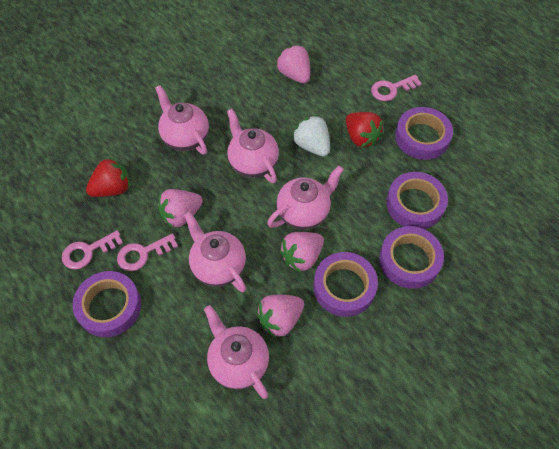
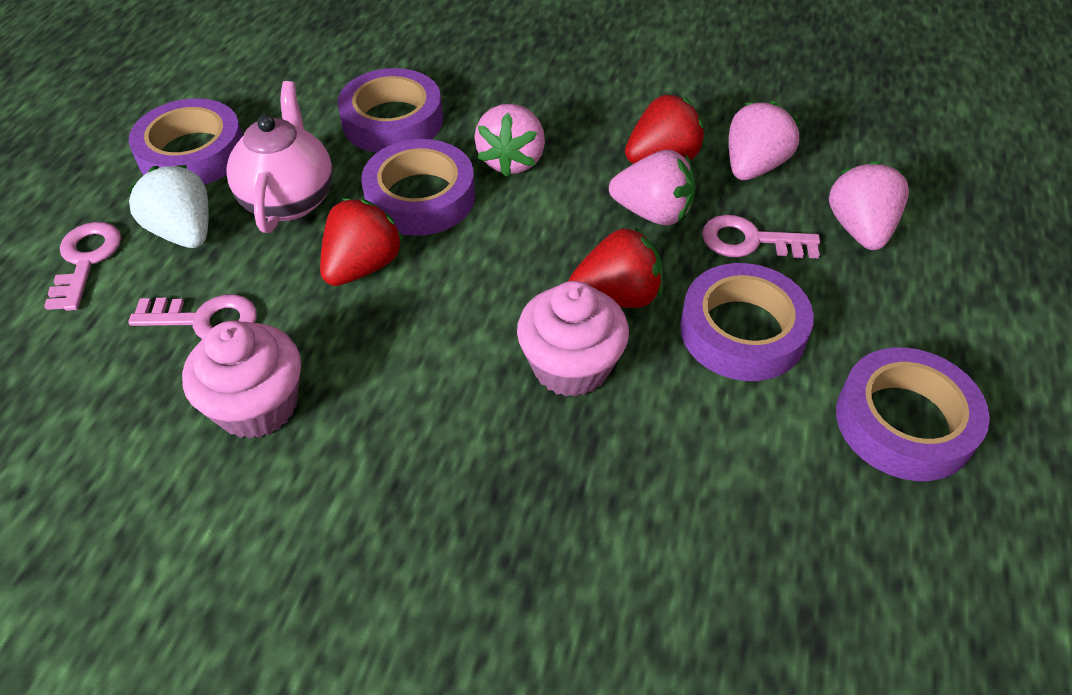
pink cupcake: 0 -> 2
pink teapot: 5 -> 1
red strawberry: 2 -> 3

